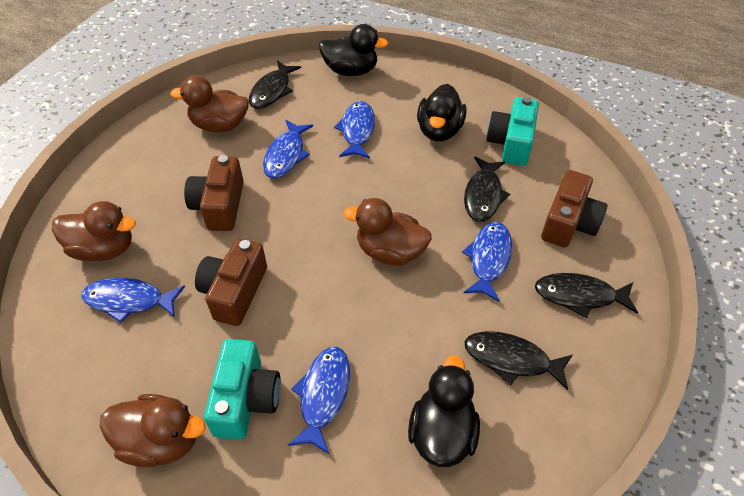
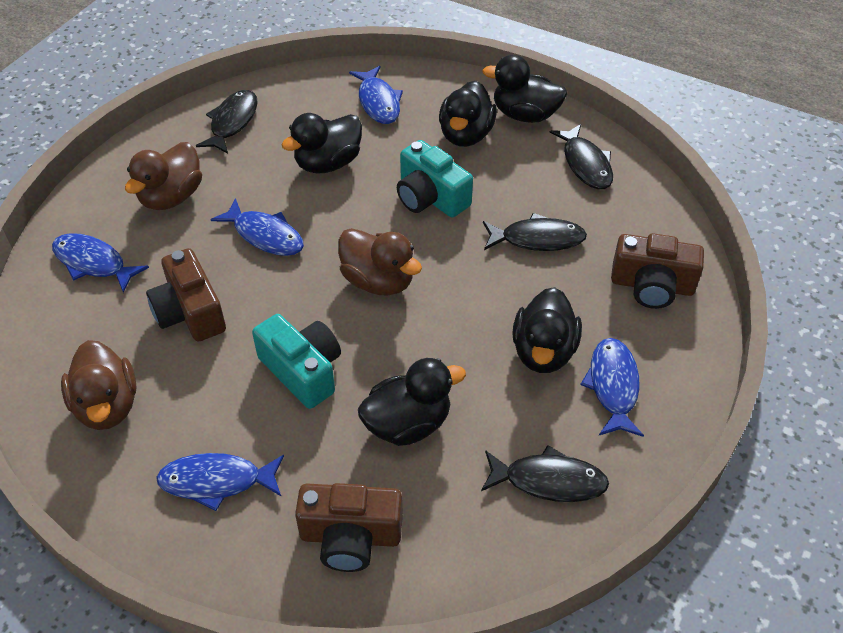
black duck: 3 -> 5
brown duck: 4 -> 3

